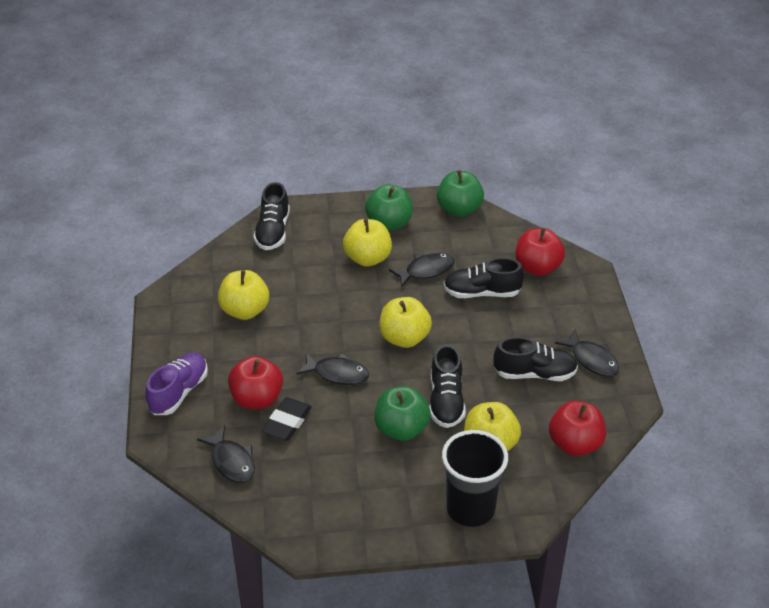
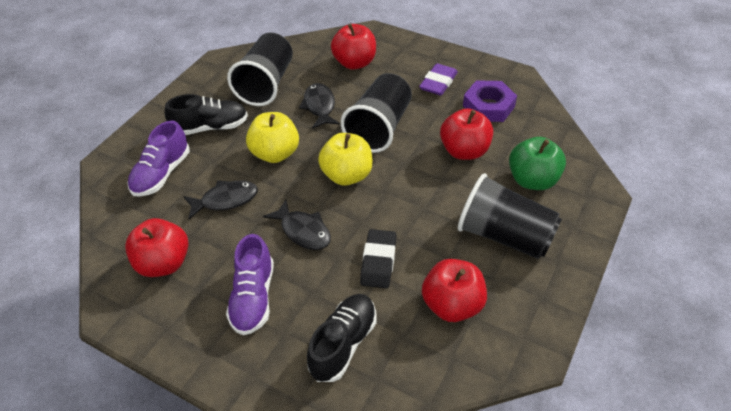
black cup: 1 -> 3
black fish: 4 -> 3
black shoe: 4 -> 2
green apple: 3 -> 1
purple eraser: 0 -> 1
purple nut: 0 -> 1
purple shoe: 1 -> 2
red apple: 3 -> 4
yellow apple: 4 -> 2

